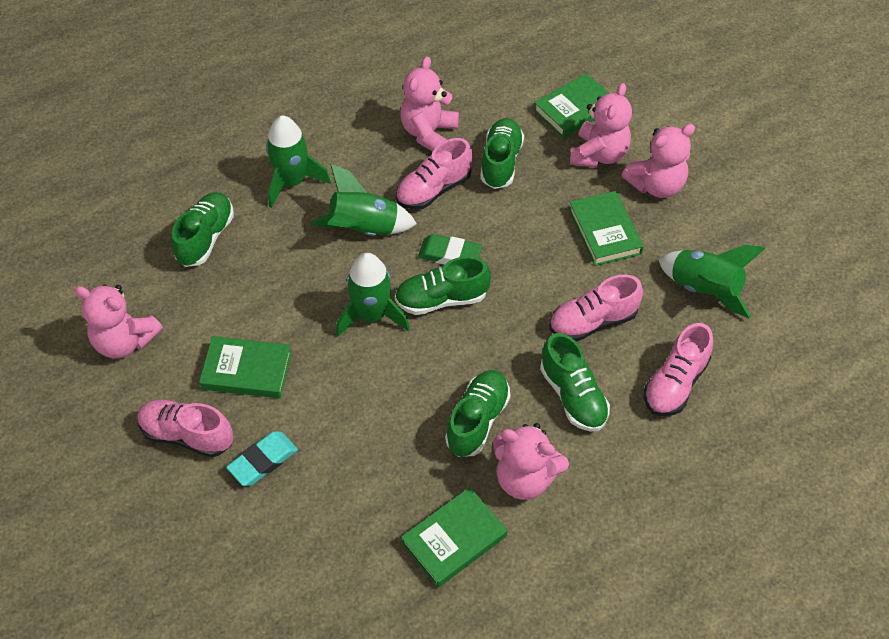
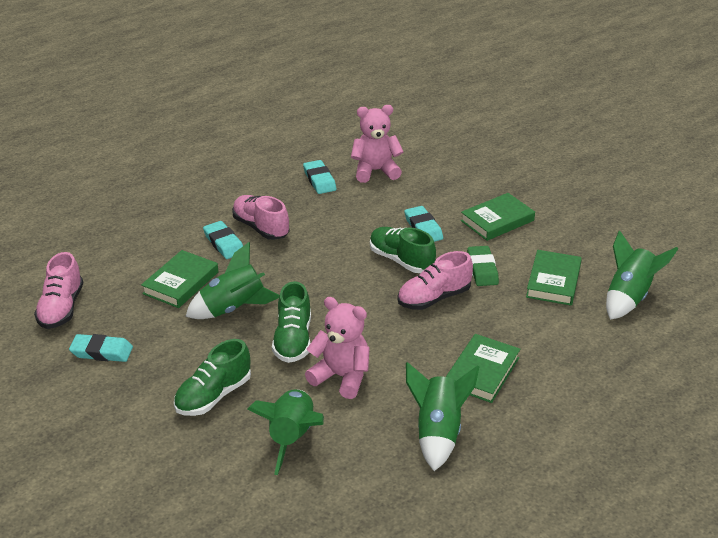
green shoe: 5 -> 3
pink shoe: 4 -> 3
pink teddy bear: 5 -> 2
turquoise eraser: 1 -> 4

